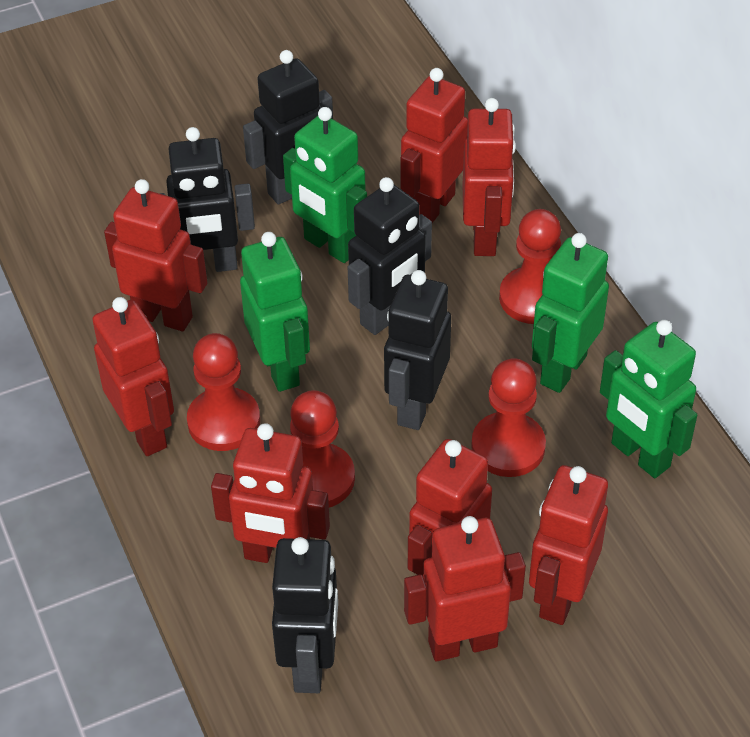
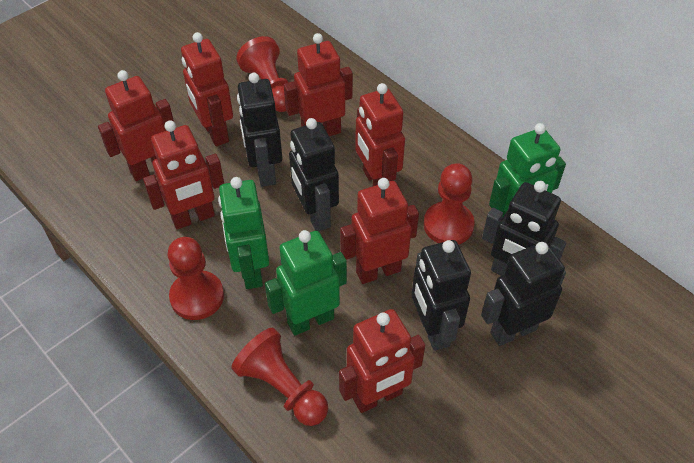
green robot: 4 -> 3
red robot: 8 -> 7

